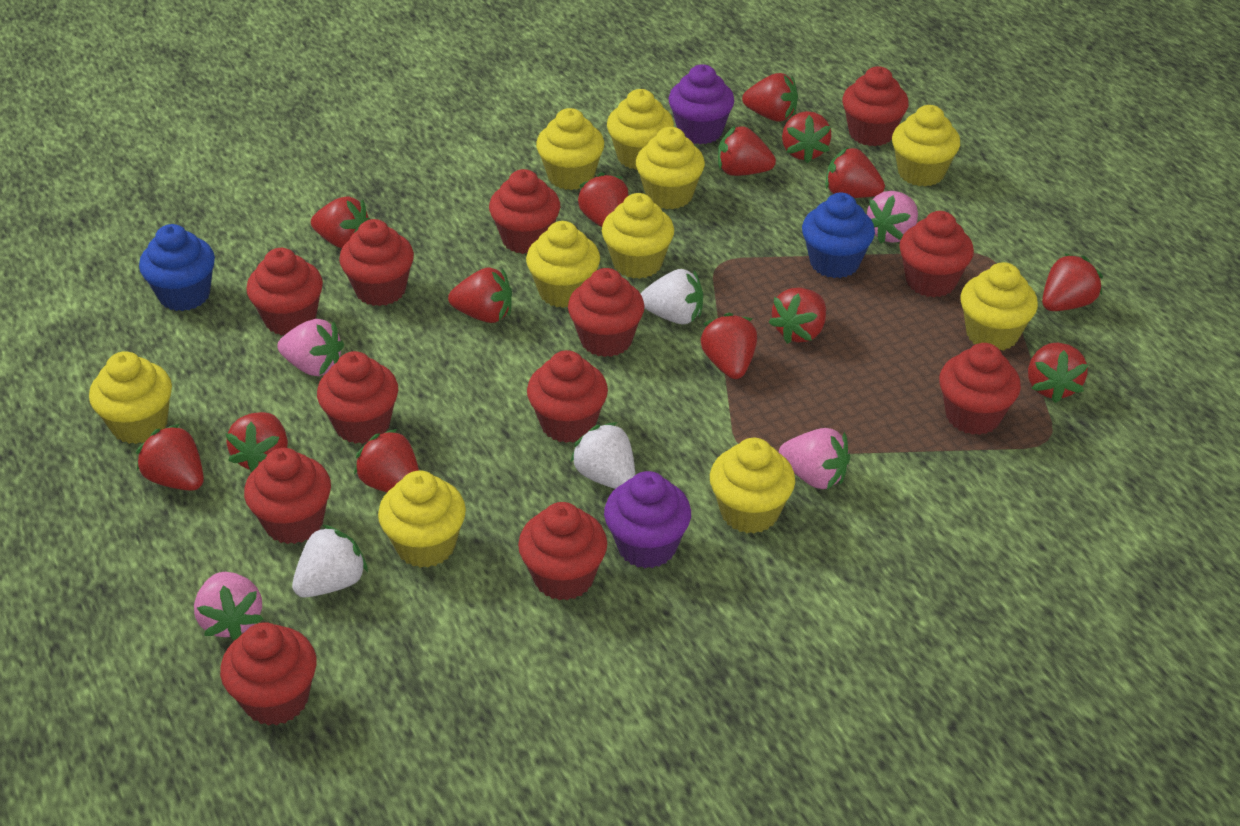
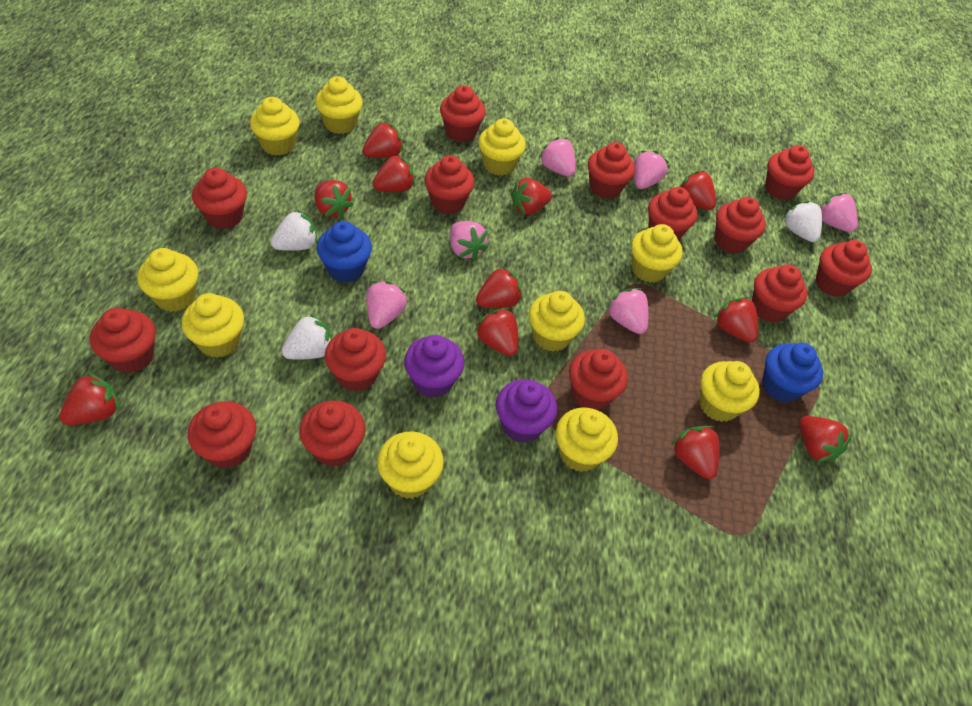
pink strawberry: 4 -> 6
red cupcake: 12 -> 14
red strawberry: 14 -> 11

